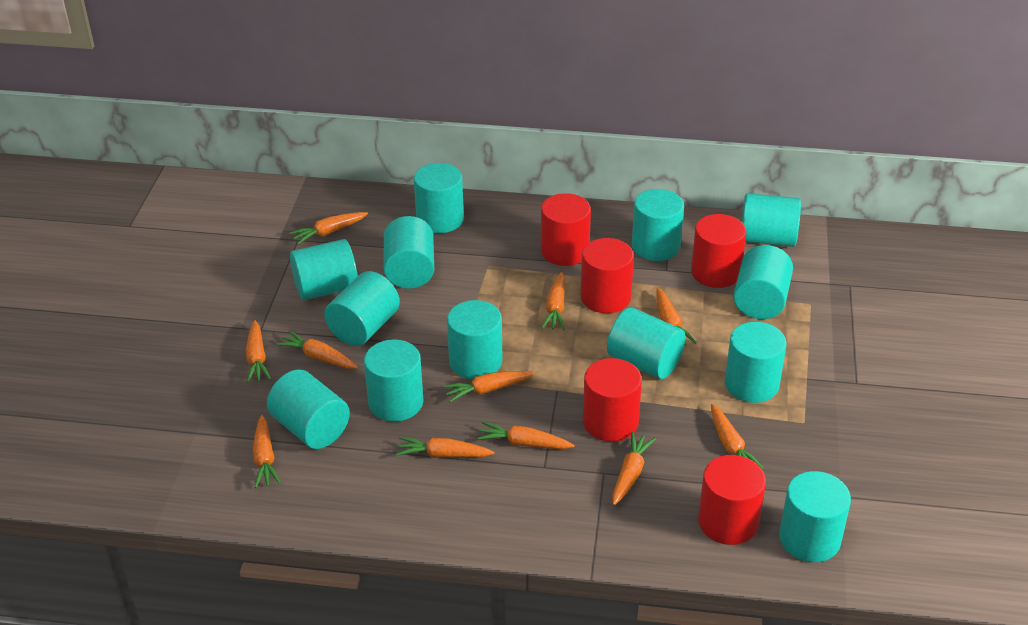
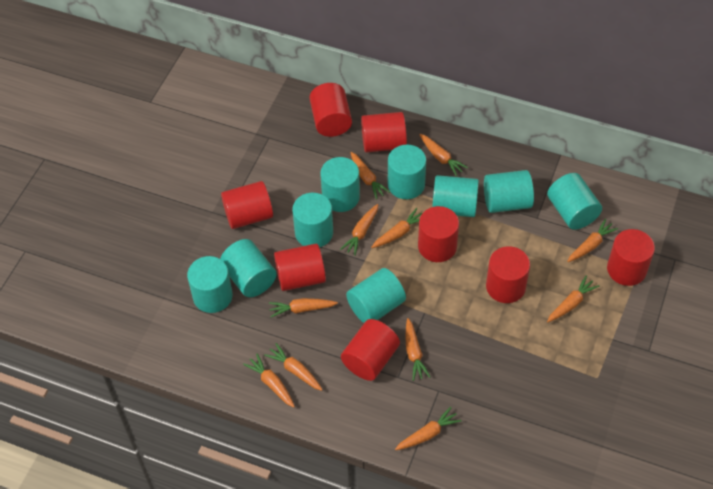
red cylinder: 5 -> 8
turquoise cylinder: 13 -> 9

